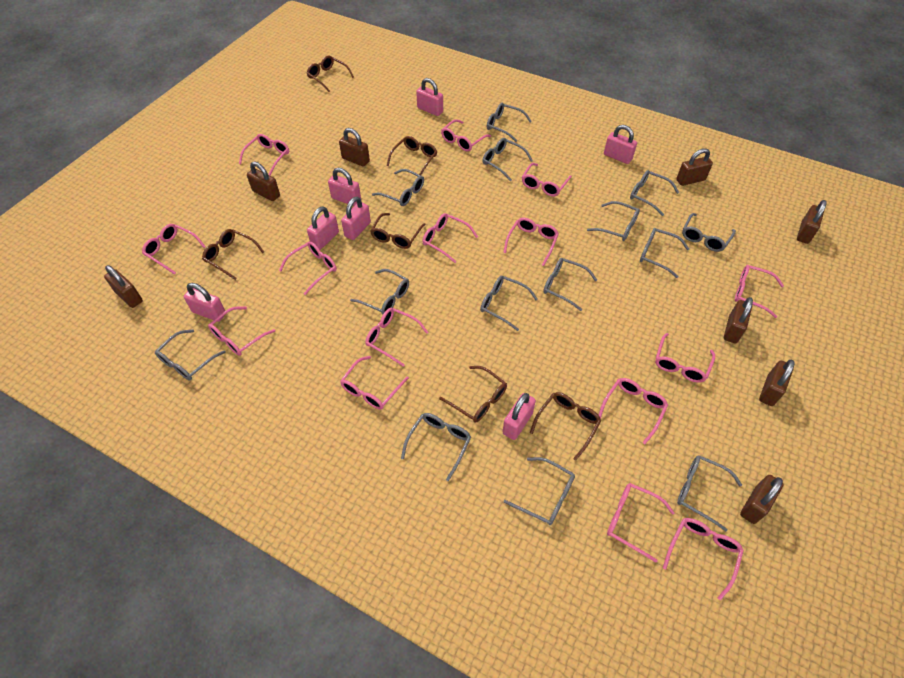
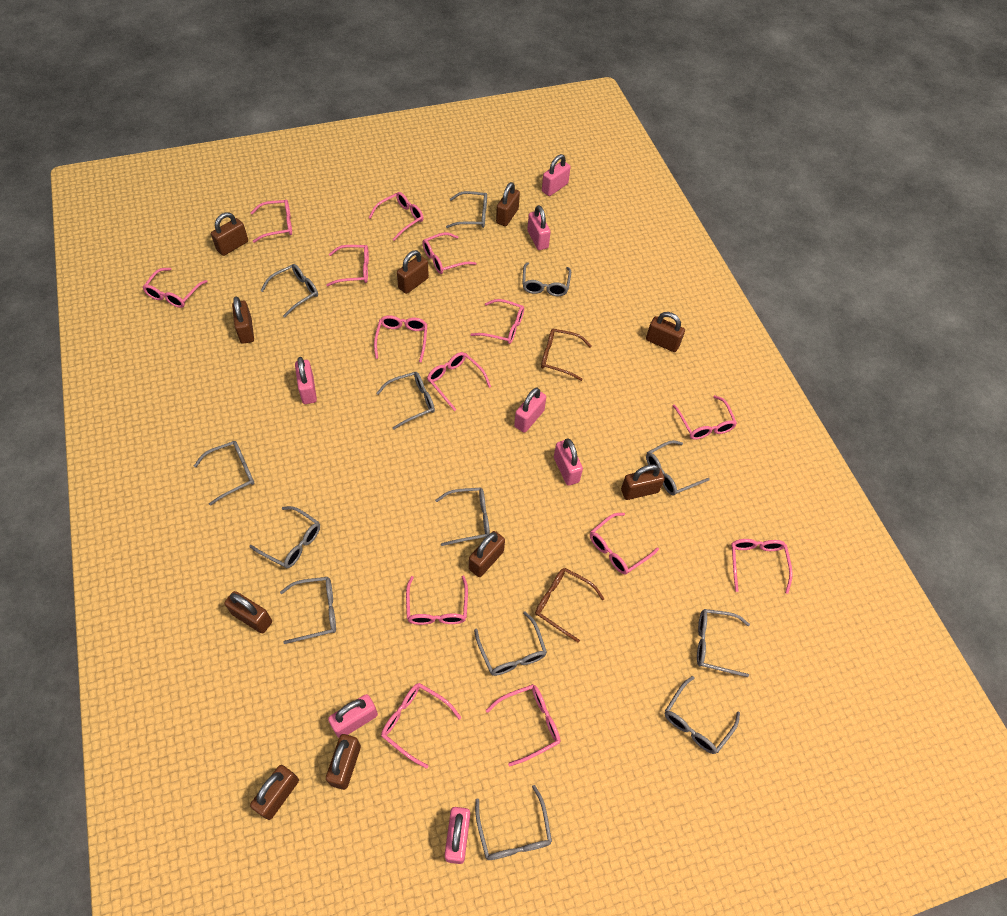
brown glasses: 6 -> 2
brown padlock: 8 -> 10
grey glasses: 14 -> 13
pink glasses: 15 -> 14

